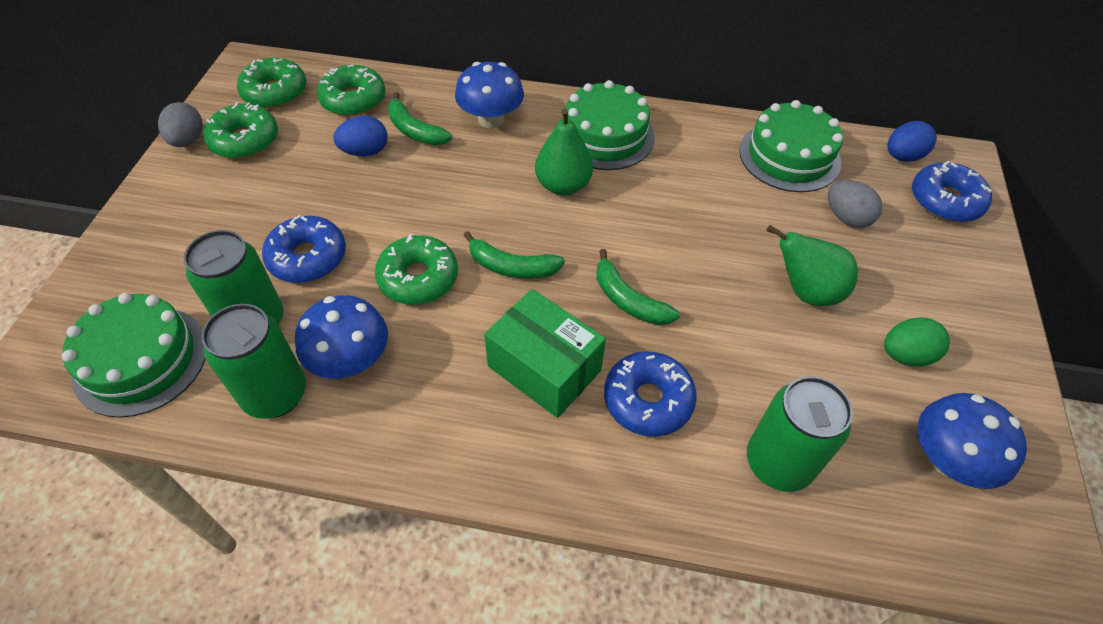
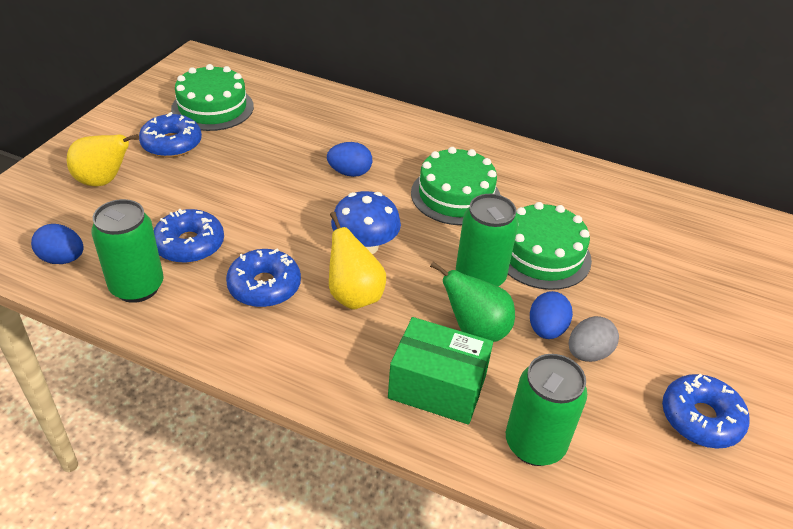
blue donut: 3 -> 4
blue egg: 2 -> 3
blue mushroom: 3 -> 1
green banana: 3 -> 0
green donut: 4 -> 0
green egg: 1 -> 0
green pear: 2 -> 1
grey egg: 2 -> 1
yellow pear: 0 -> 2

